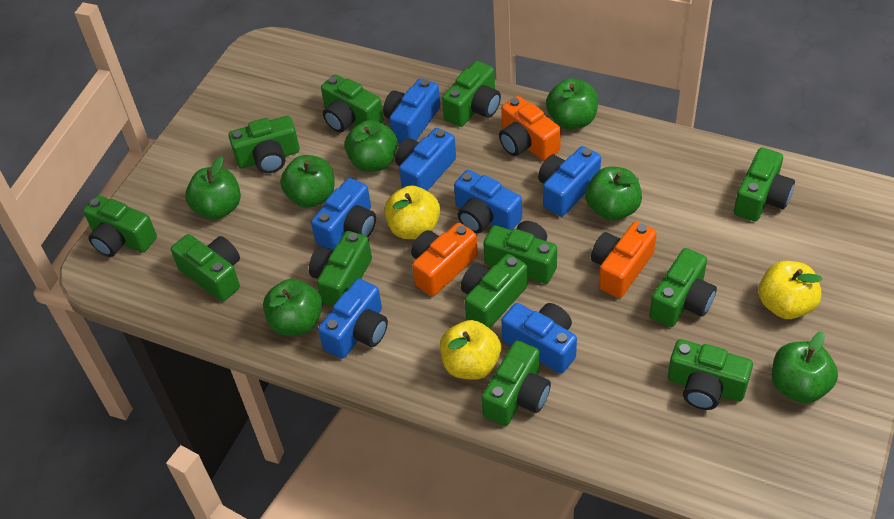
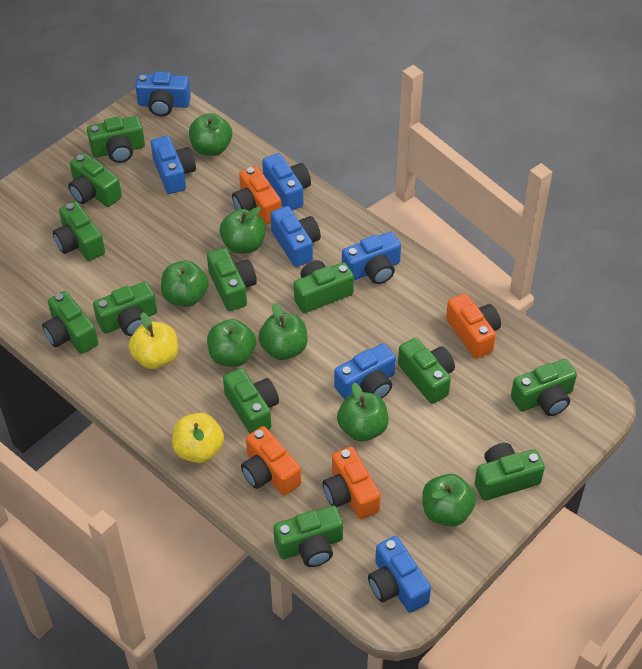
orange camera: 3 -> 4
yellow apple: 3 -> 2

